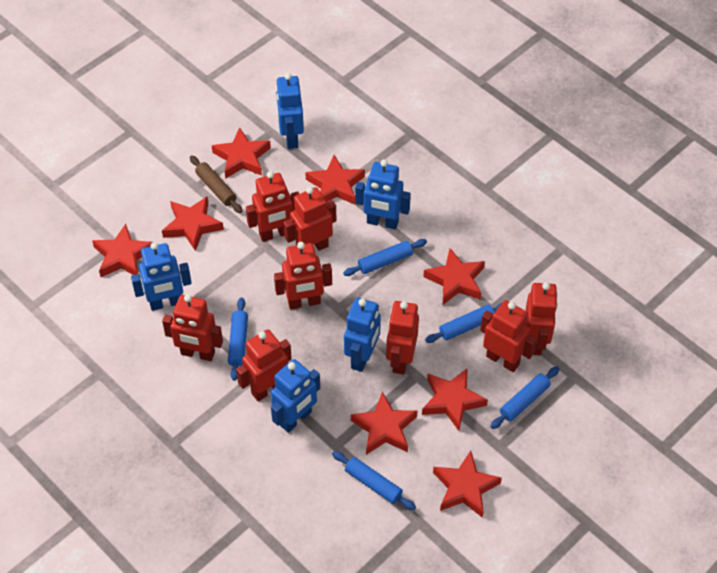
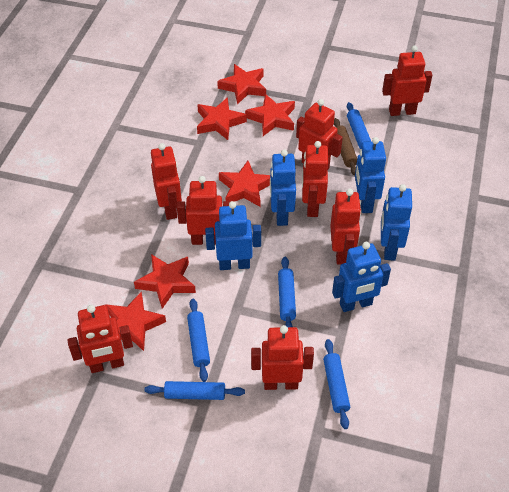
red star: 8 -> 6

